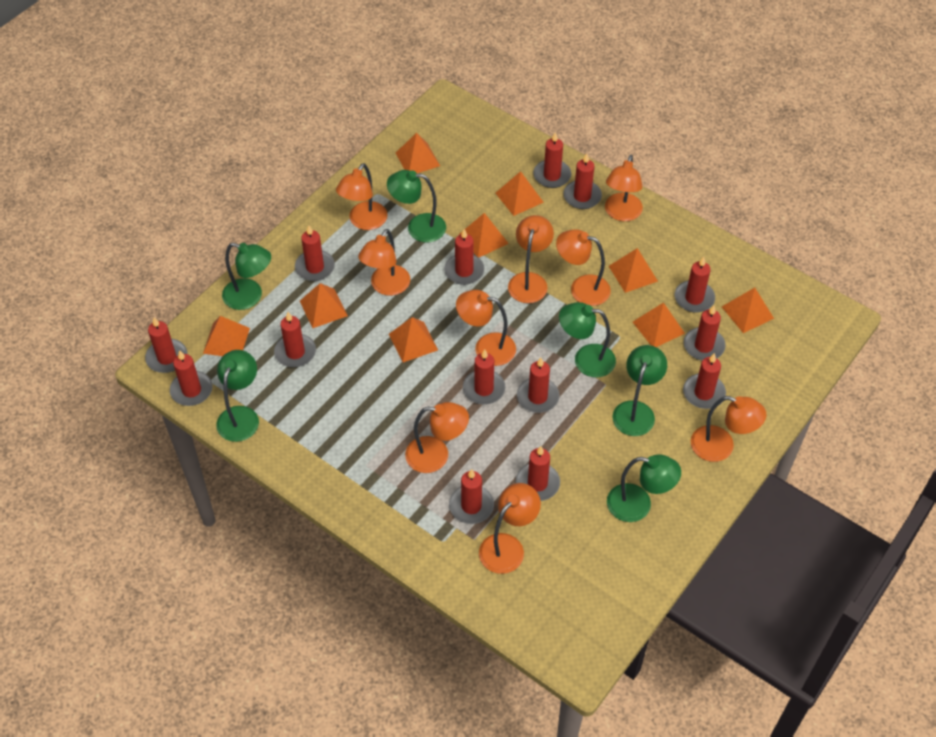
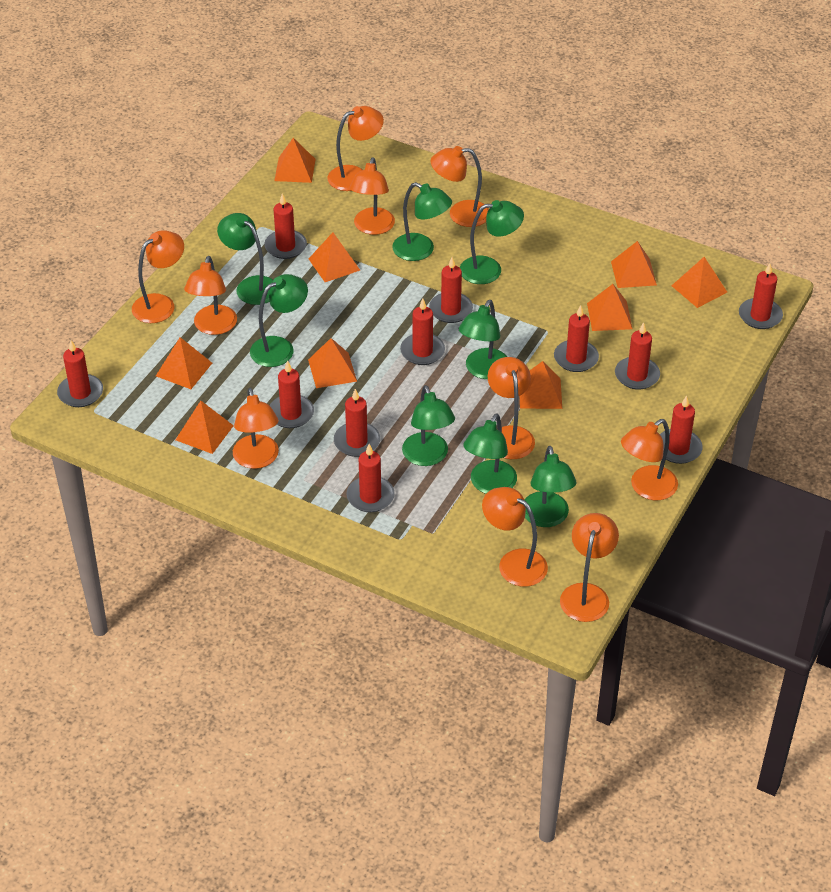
green lamp: 6 -> 8
orange lamp: 9 -> 10
red candle: 14 -> 11

